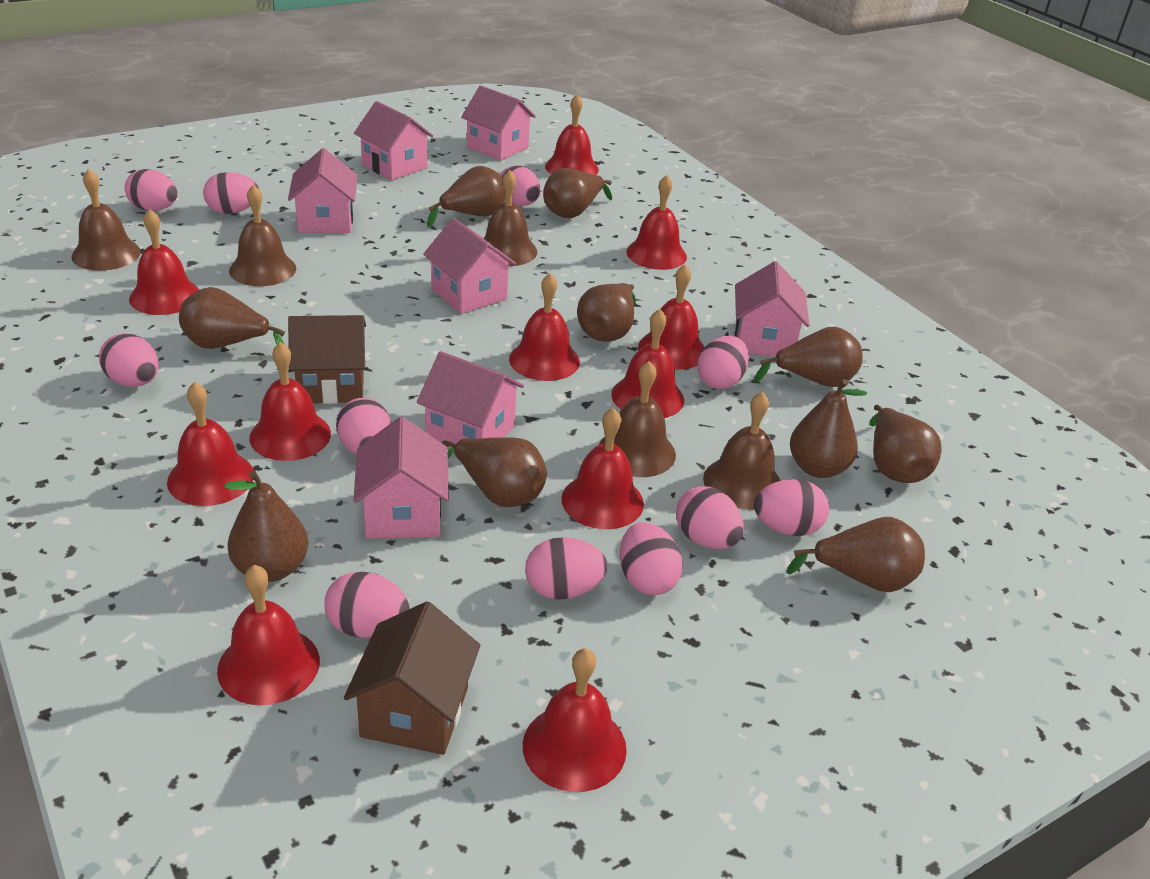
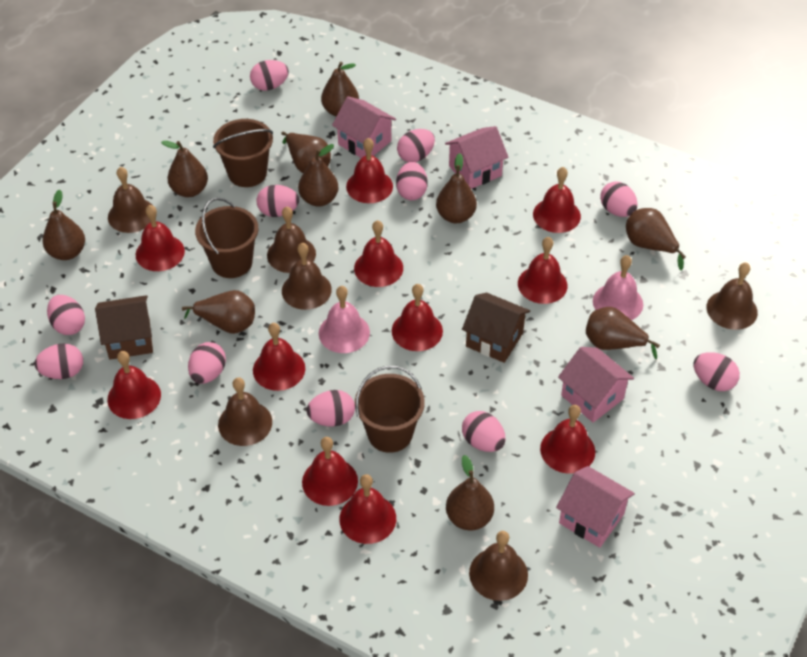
brown bell: 5 -> 6
brown bucket: 0 -> 3
pink bell: 0 -> 2
pink house: 7 -> 4

